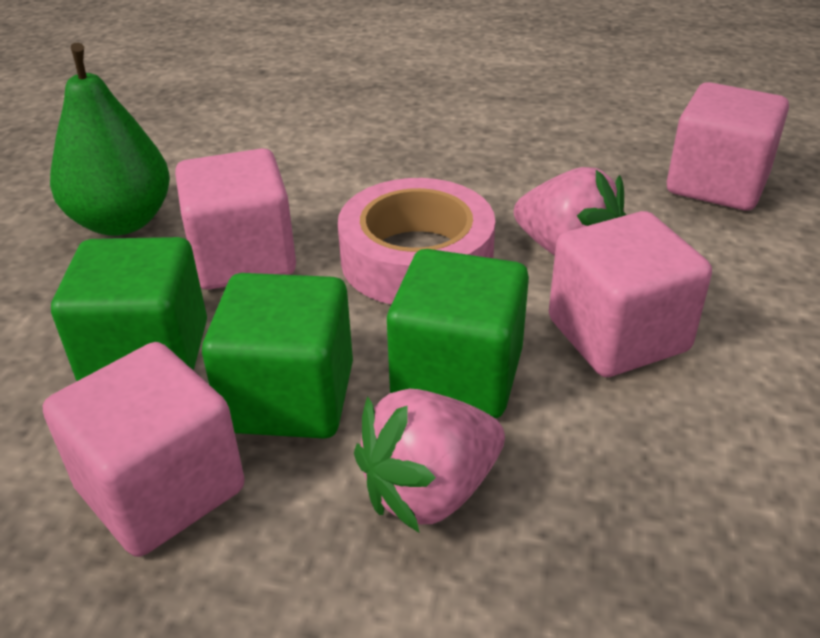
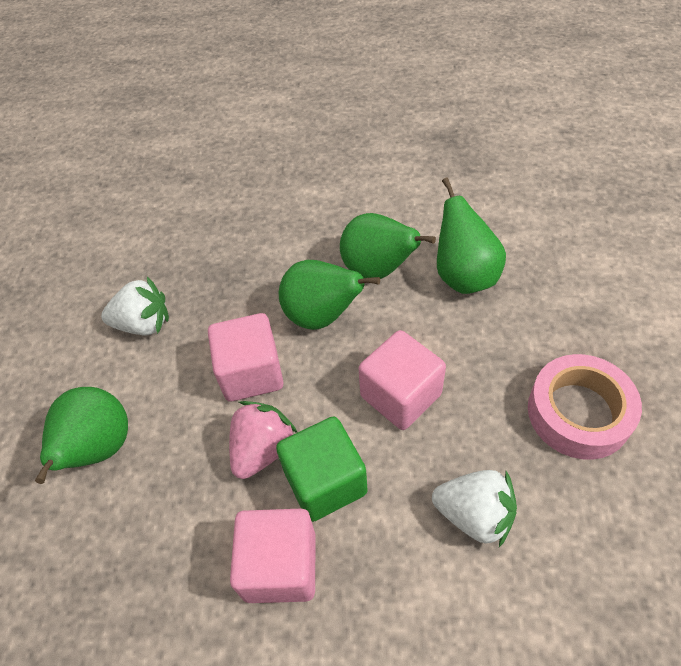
green cube: 3 -> 1
green pear: 1 -> 4
pink cube: 4 -> 3
pink strawberry: 2 -> 1
white strawberry: 0 -> 2

